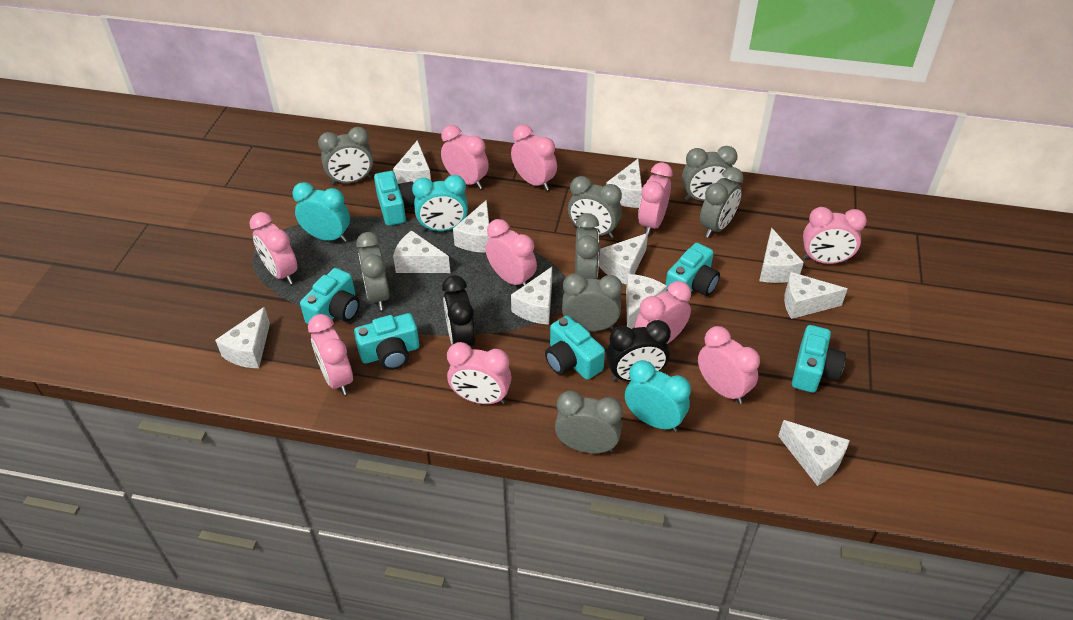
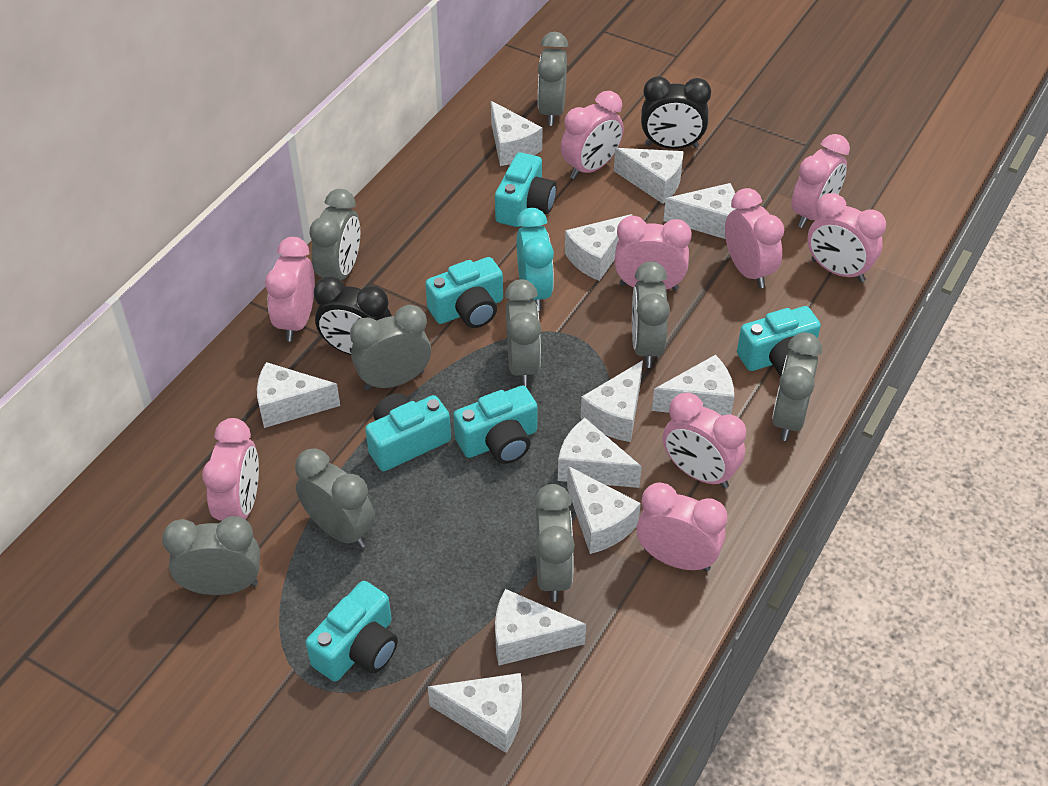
grey clock: 8 -> 9
pink clock: 10 -> 9
turquoise clock: 3 -> 1

